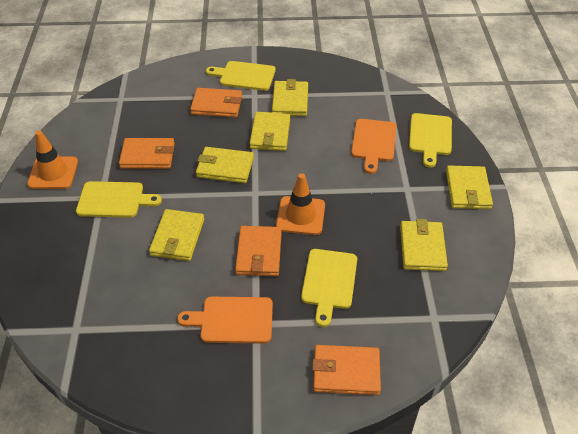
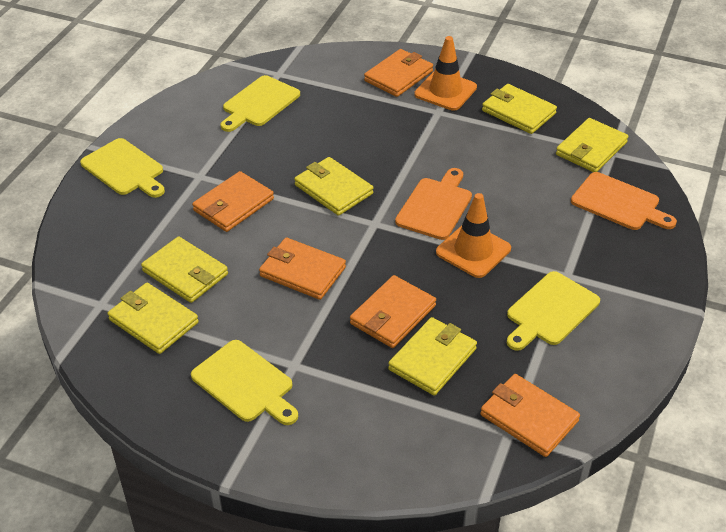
orange wallet: 4 -> 5

